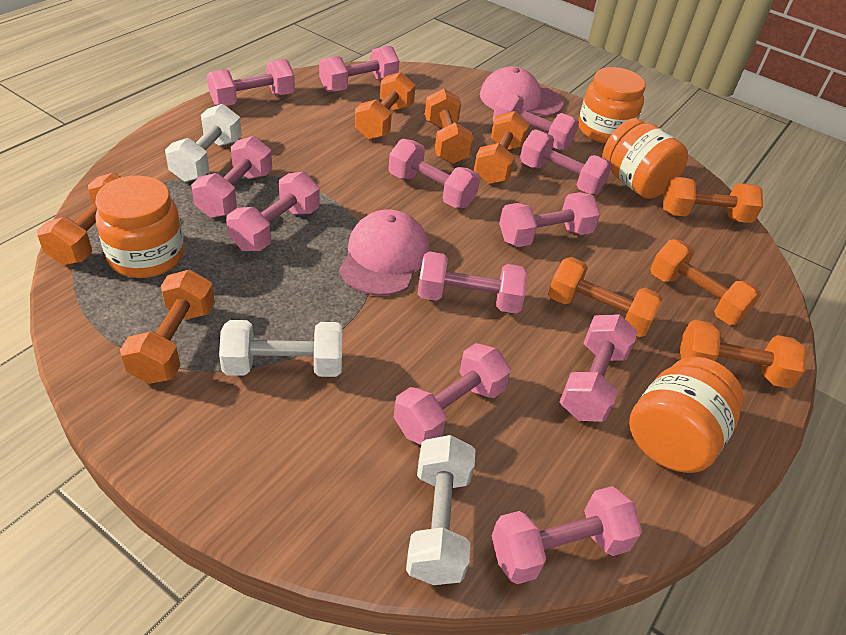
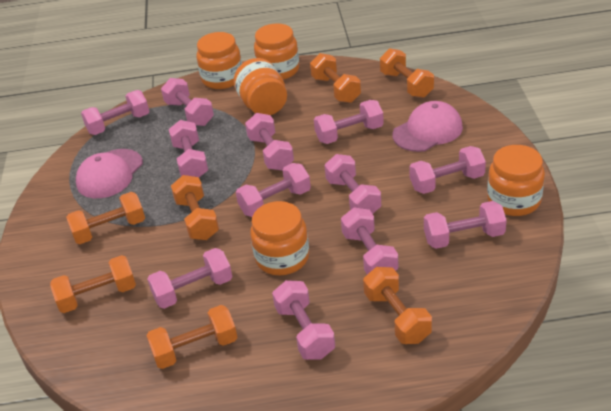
orange dumbbell: 9 -> 7
orange jar: 4 -> 5
white dumbbell: 3 -> 0

